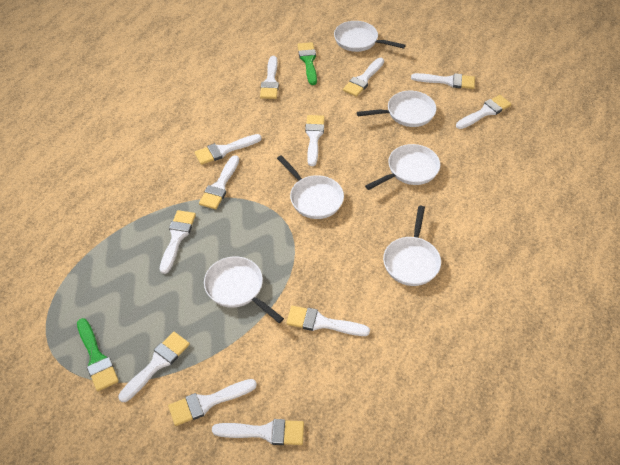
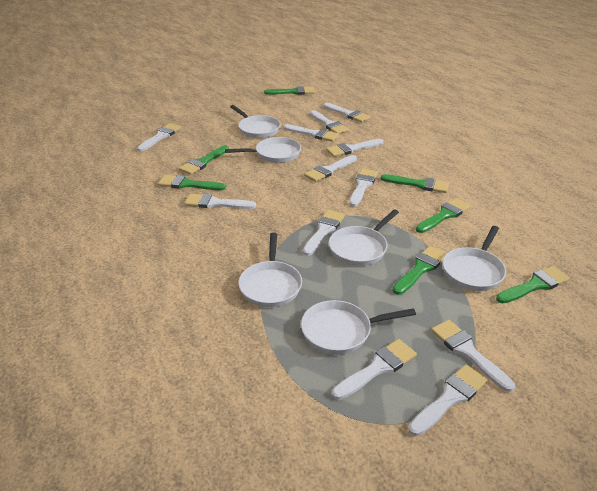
green brush: 2 -> 7

